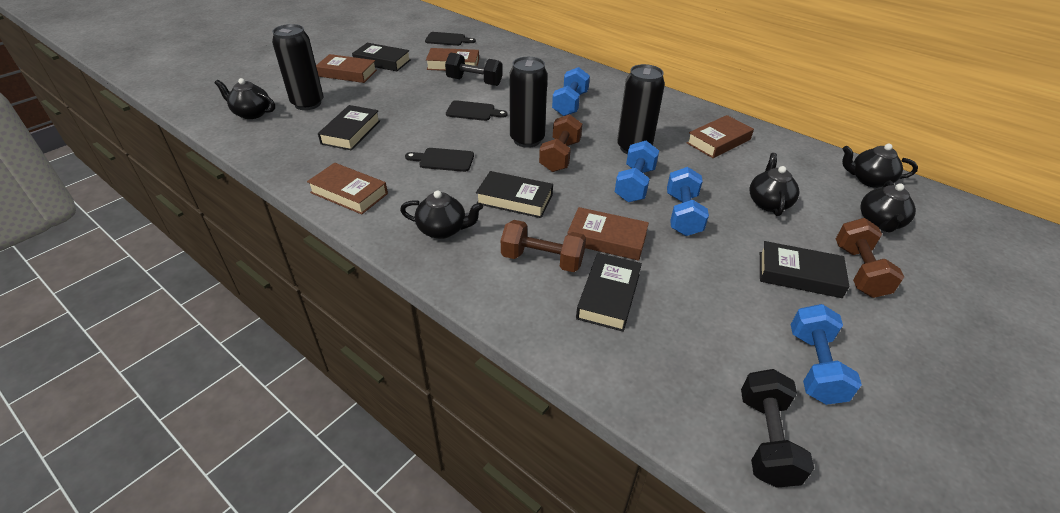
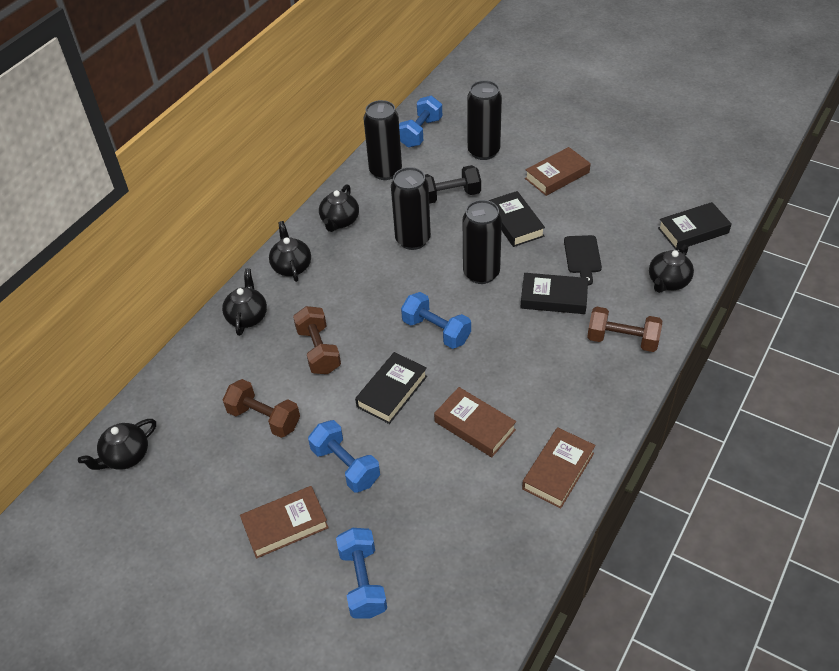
black book: 5 -> 4
black can: 3 -> 4
black cutting board: 3 -> 1
black dumbbell: 2 -> 1
brown book: 5 -> 4

